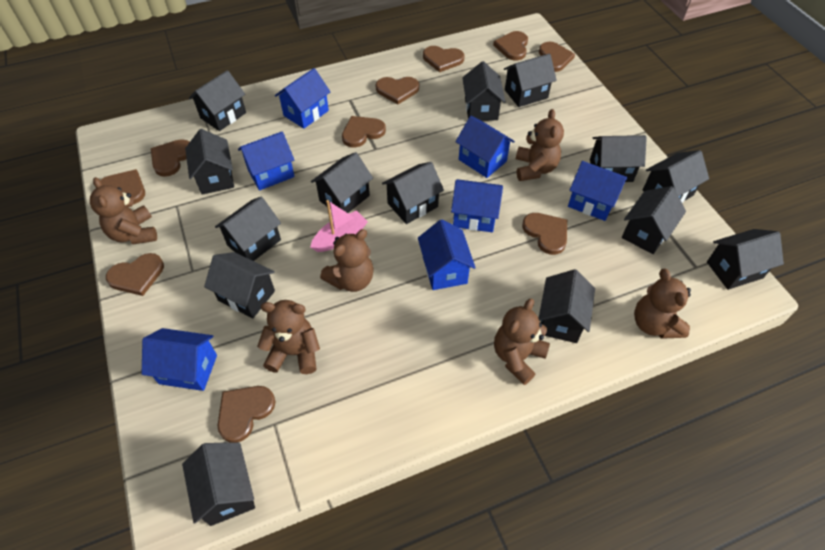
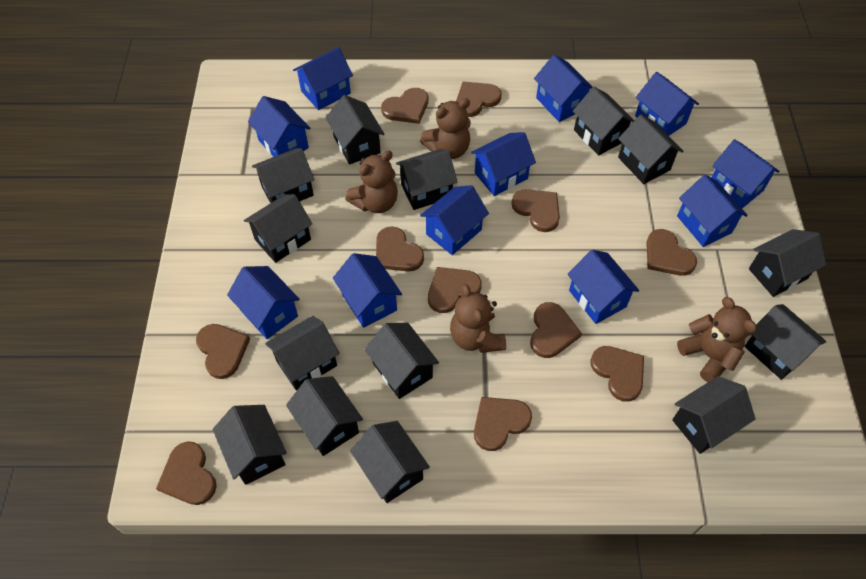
blue house: 7 -> 11
brown heart: 10 -> 11
brown teddy bear: 6 -> 4
pink boat: 1 -> 0

